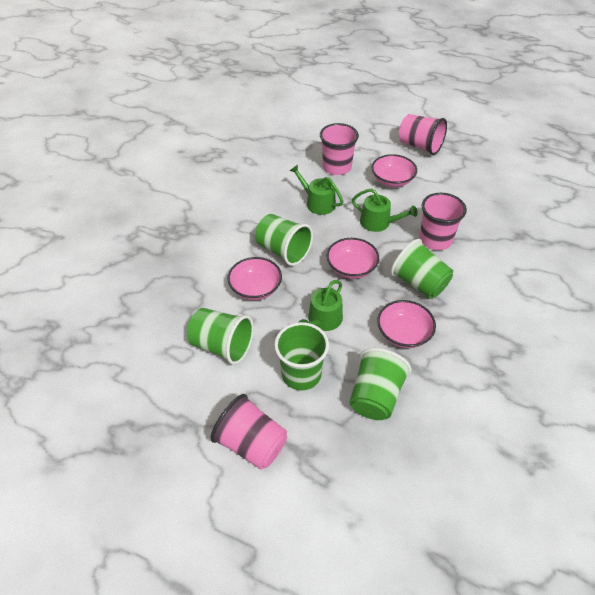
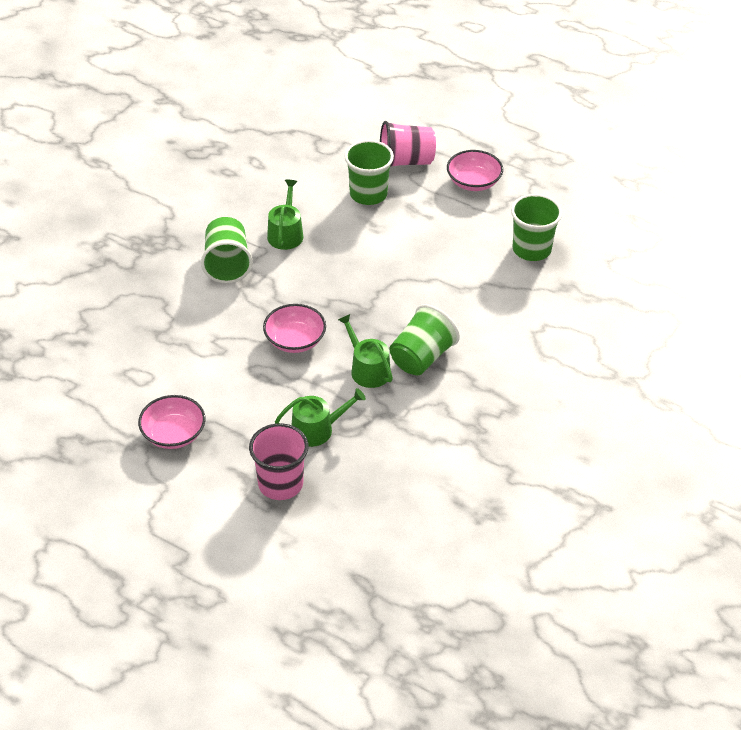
green cup: 5 -> 4
pink bowl: 4 -> 3
pink cup: 4 -> 2

